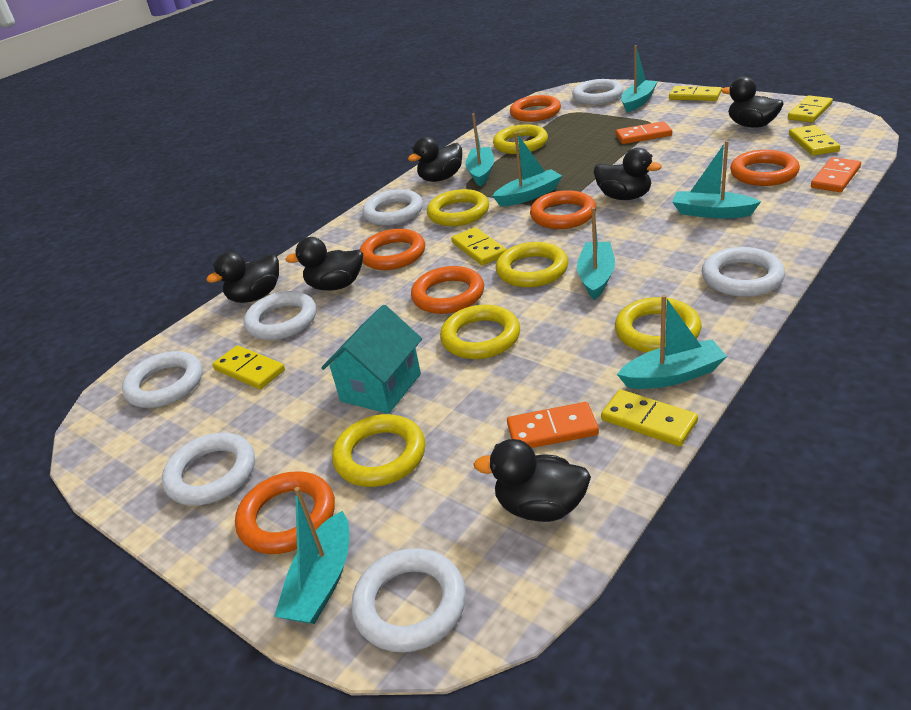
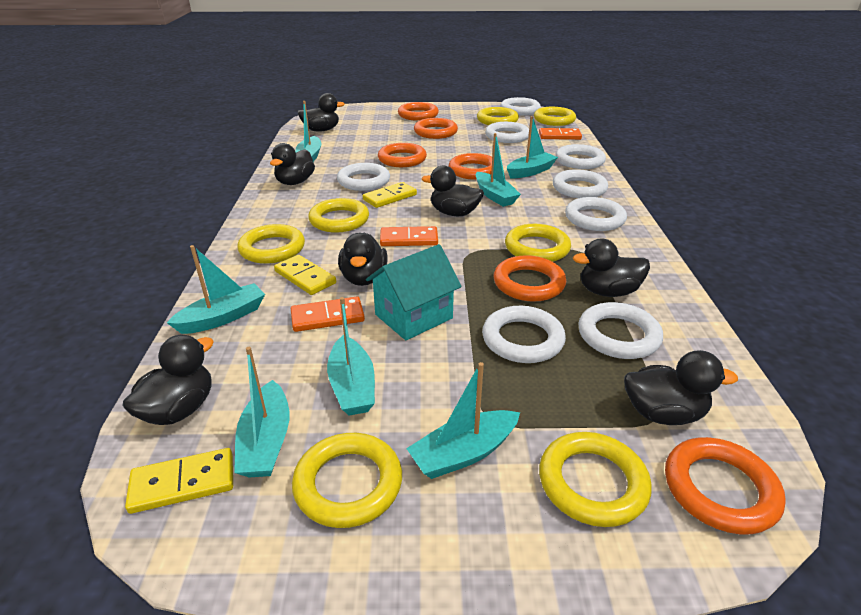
black duck: 6 -> 7
white ring: 7 -> 8
yellow domino: 6 -> 3
yellow ring: 6 -> 7

